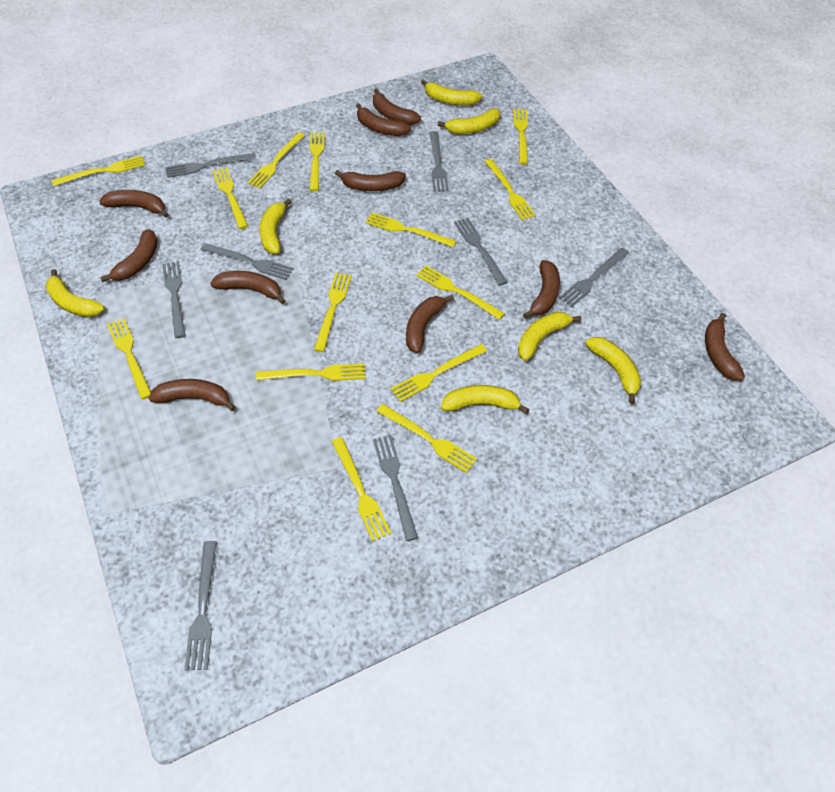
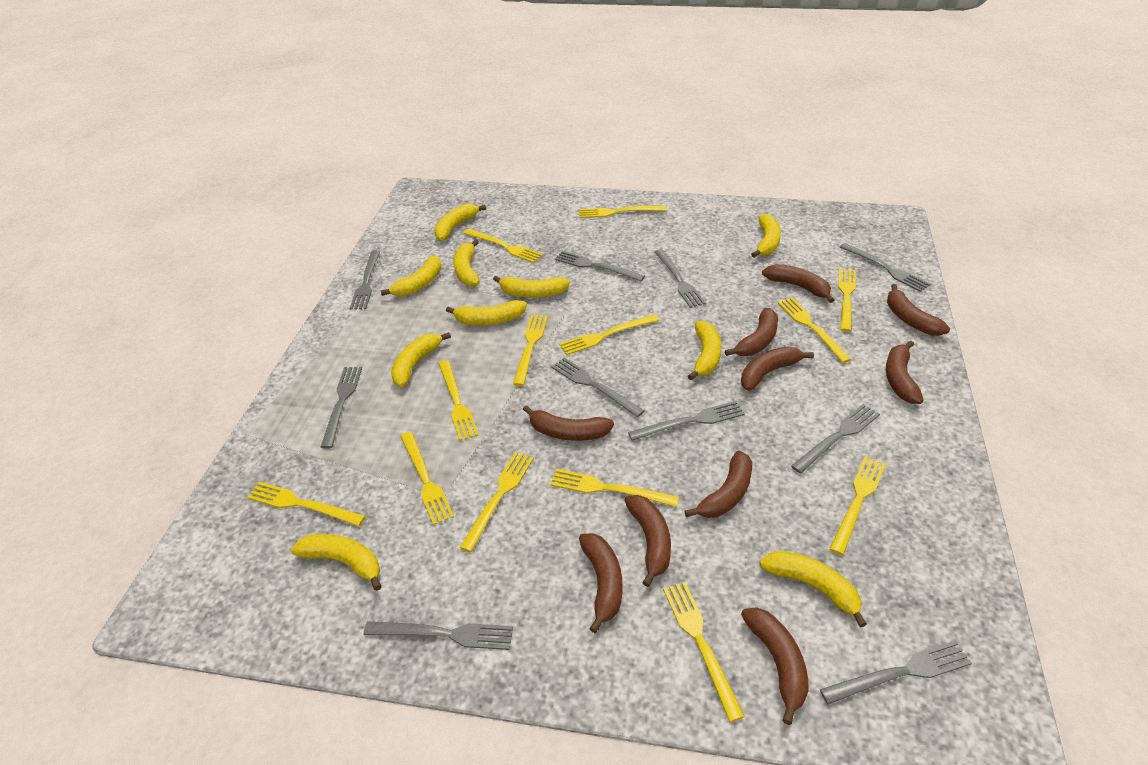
grey fork: 8 -> 10
yellow banana: 7 -> 10
yellow fork: 14 -> 13

